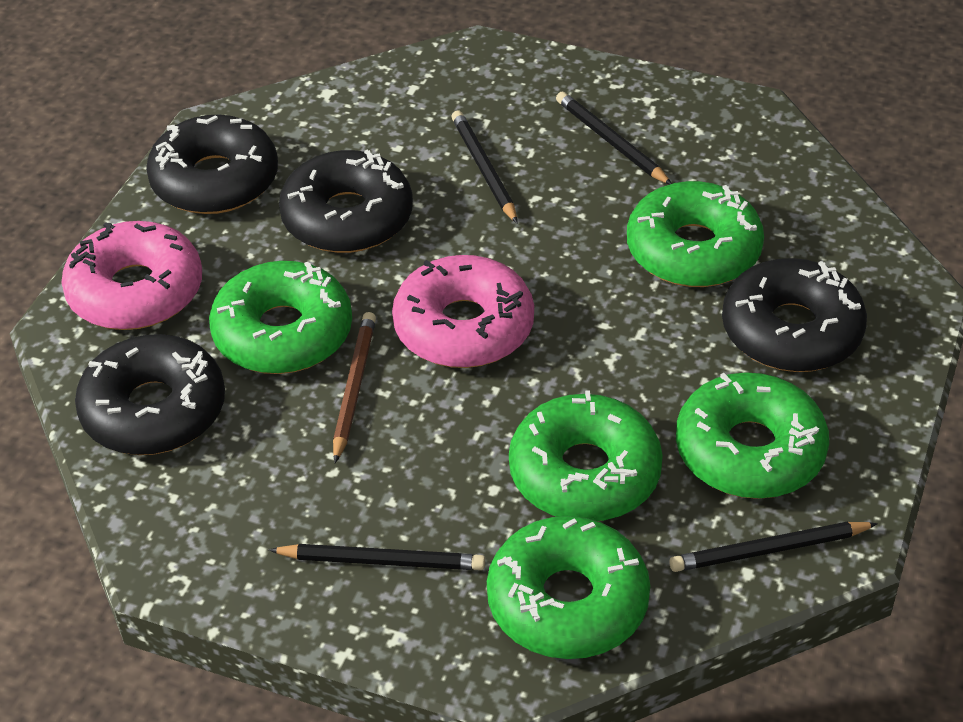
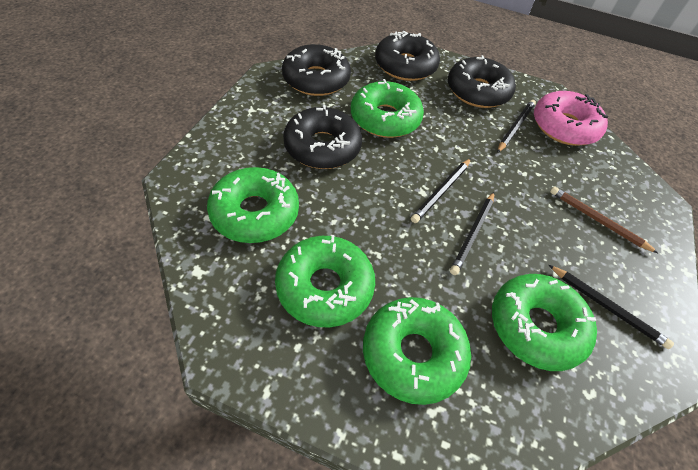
pink donut: 2 -> 1

